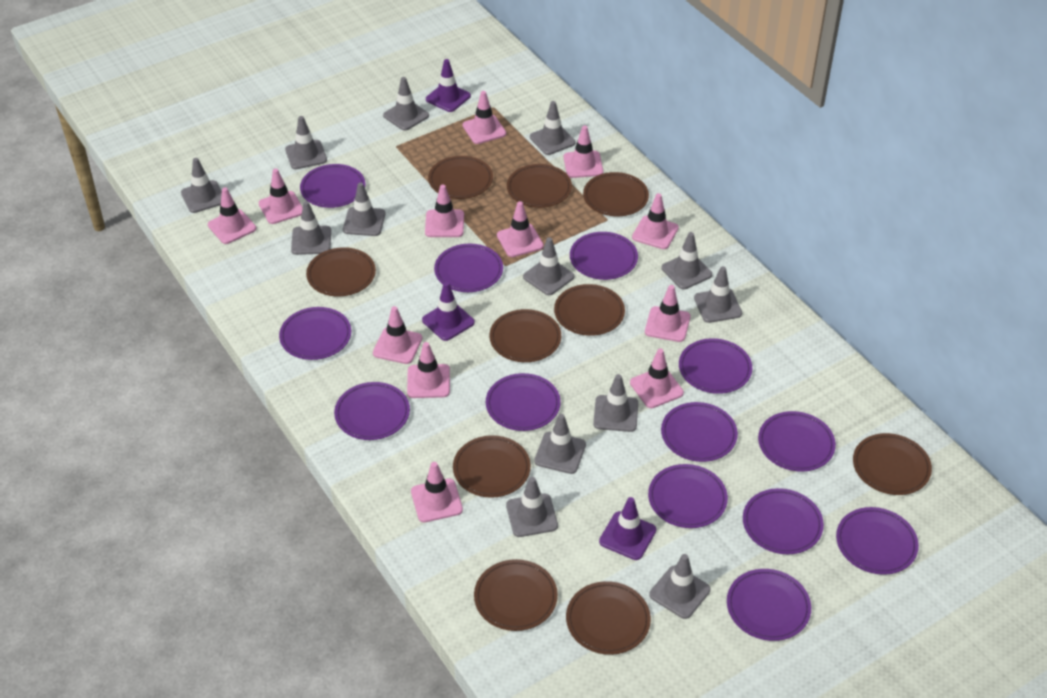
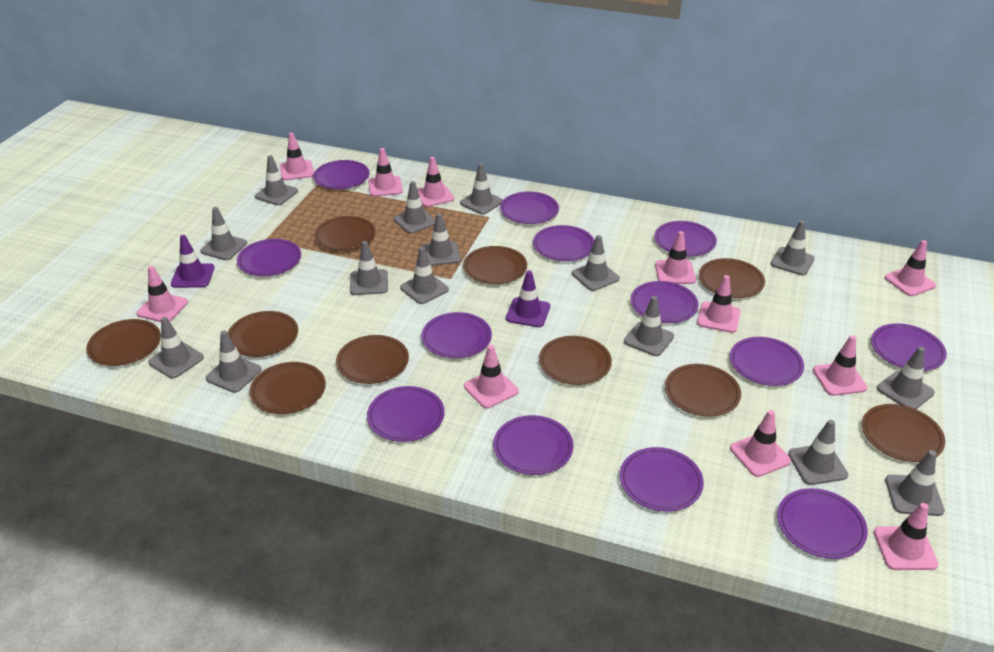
grey traffic cone: 13 -> 15
pink traffic cone: 12 -> 11
purple traffic cone: 3 -> 2

